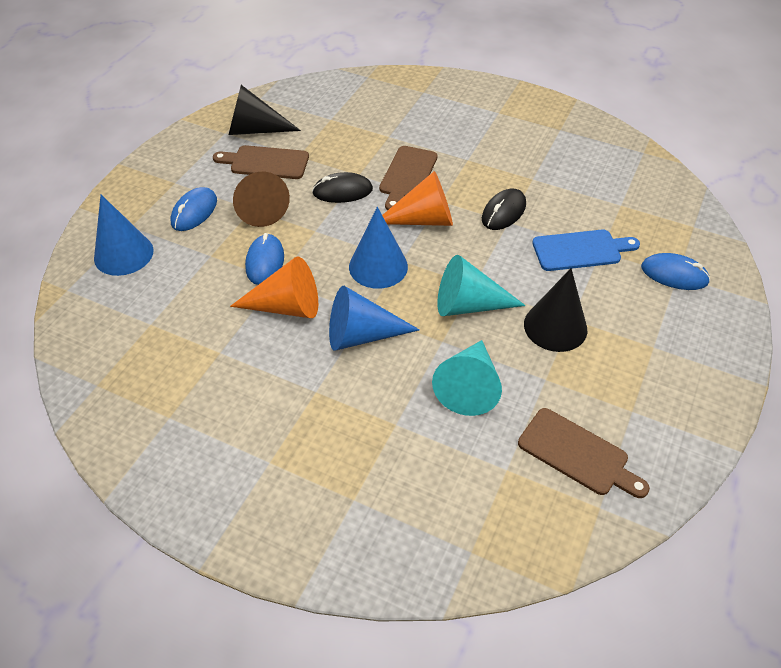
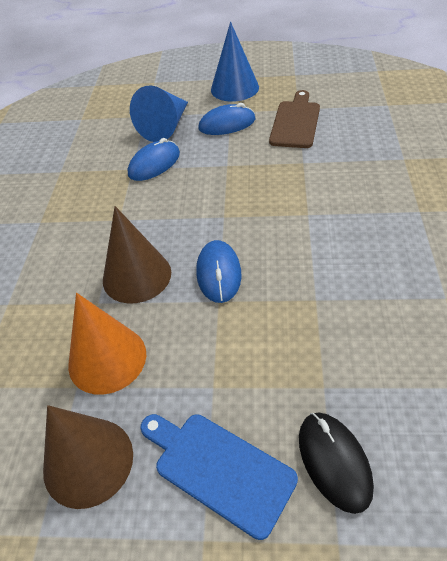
black cone: 2 -> 0
black mouse: 2 -> 1
blue cone: 3 -> 2
brown cone: 1 -> 2
brown cutting board: 3 -> 1
orange cone: 2 -> 1
turquoise cone: 2 -> 0

